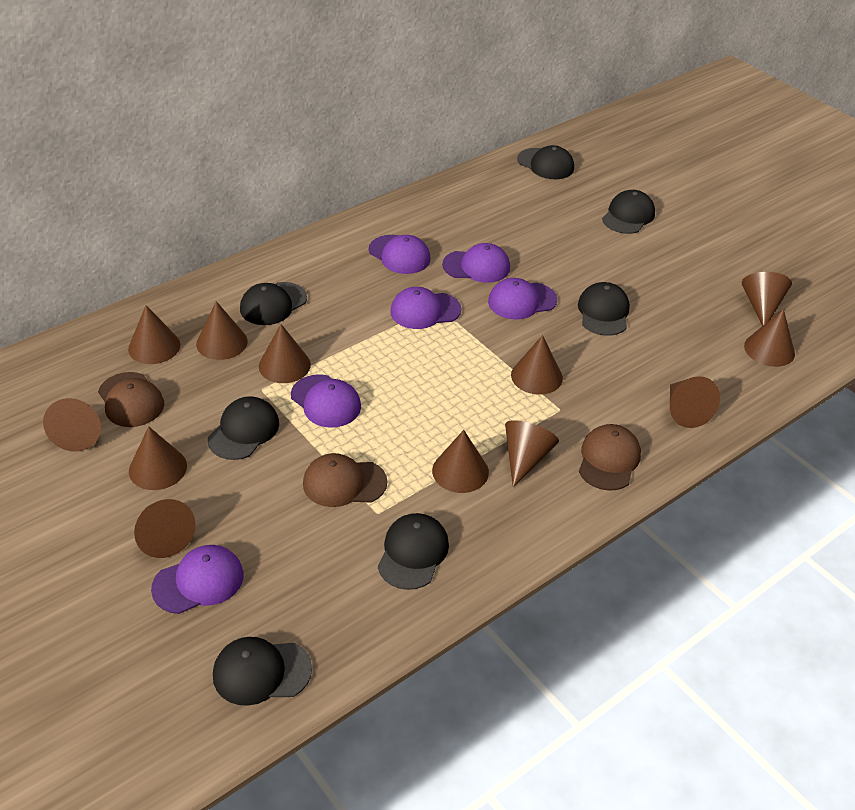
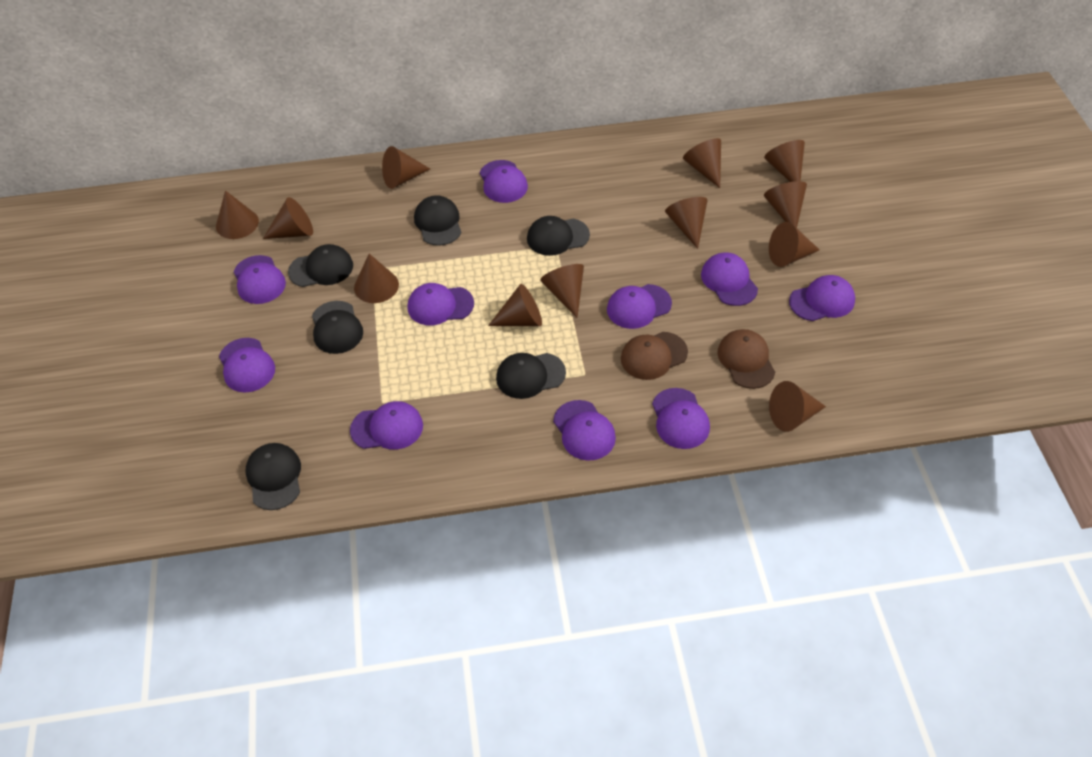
black cap: 7 -> 6
brown cap: 3 -> 2
purple cap: 6 -> 10

